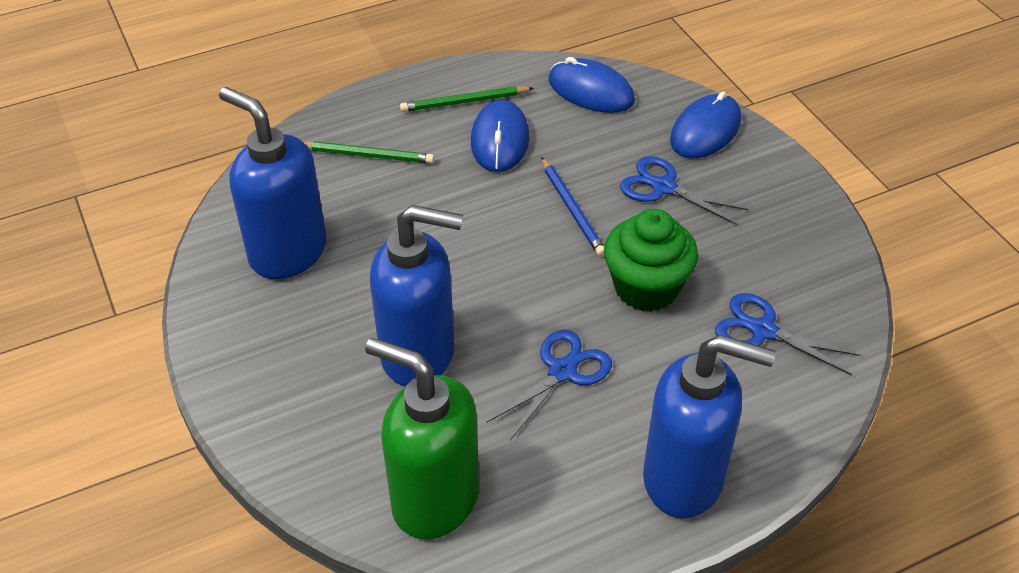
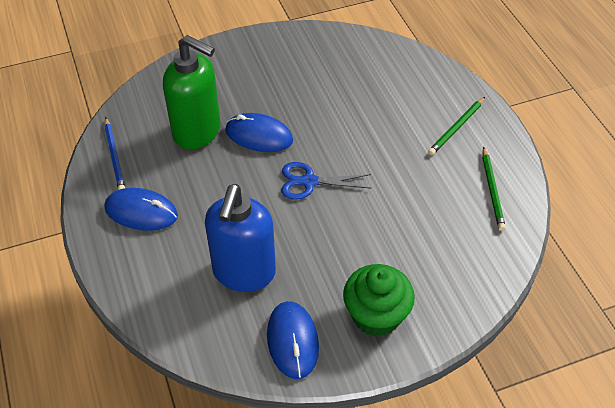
blue scissors: 3 -> 1
blue soap dispenser: 3 -> 1

